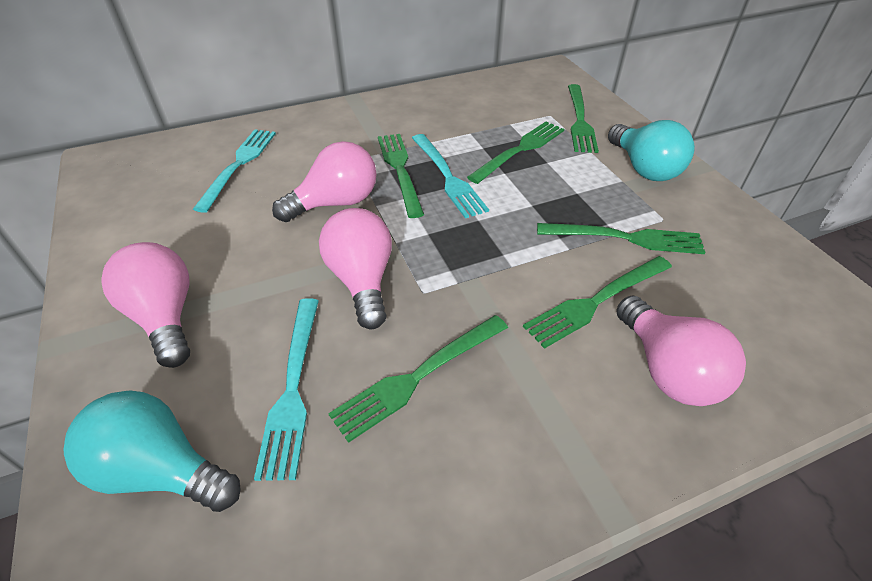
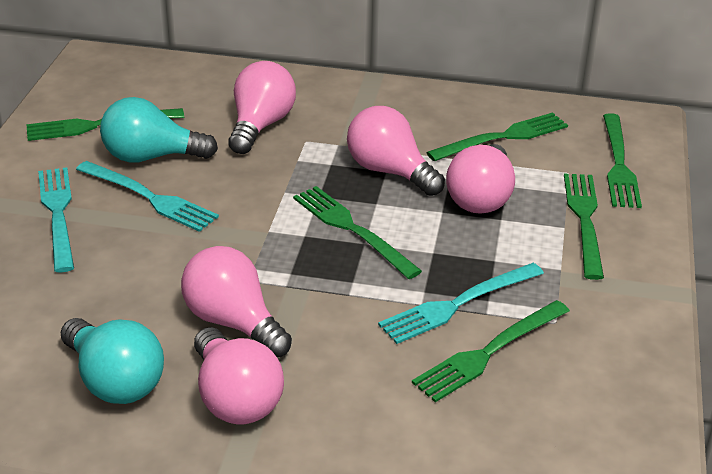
pink light bulb: 4 -> 5

